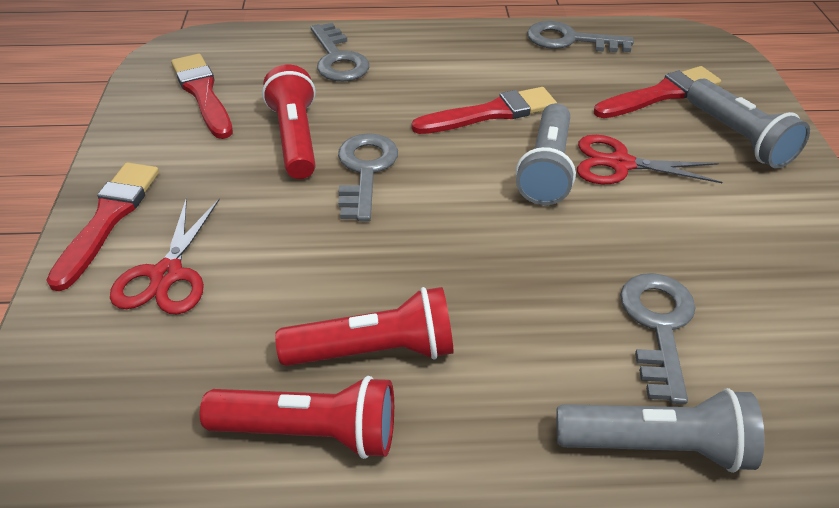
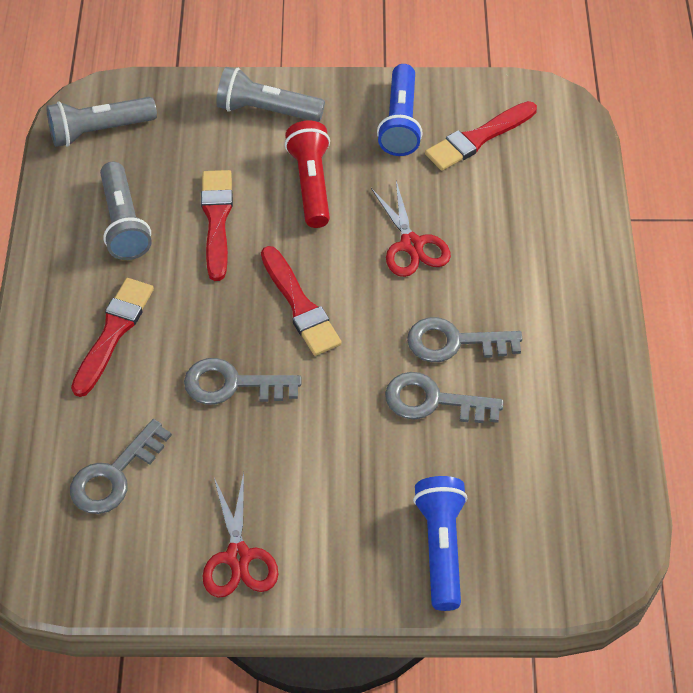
blue flashlight: 0 -> 2
red flashlight: 3 -> 1

